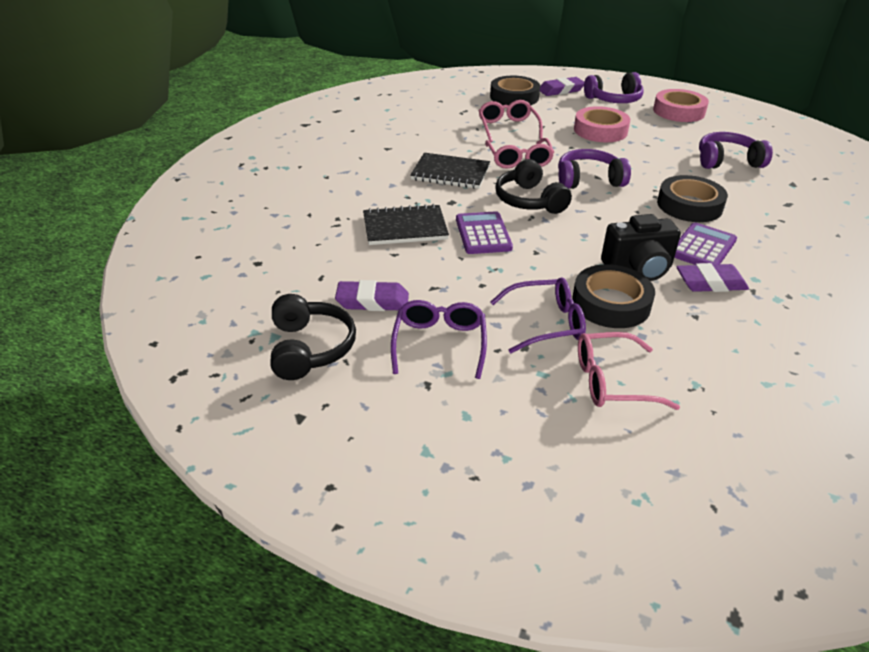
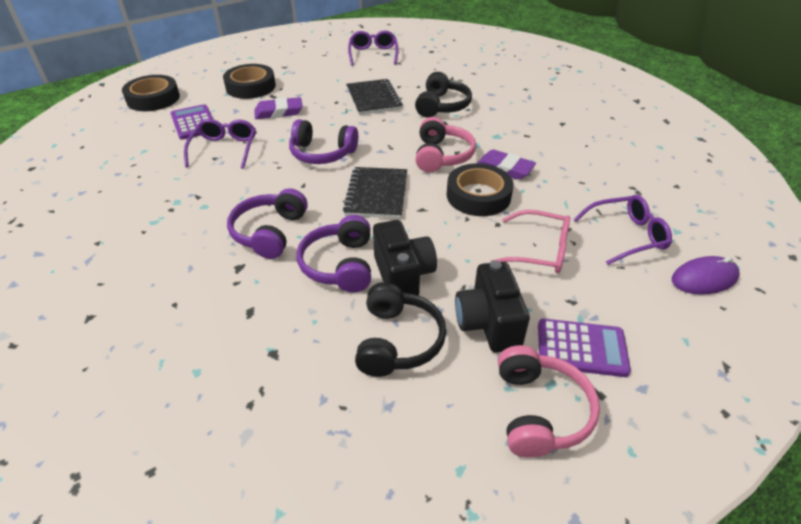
black camera: 1 -> 2
pink glasses: 3 -> 1
pink headphones: 0 -> 2
pink tape: 2 -> 0
purple eraser: 3 -> 2
purple glasses: 2 -> 3
purple mouse: 0 -> 1

